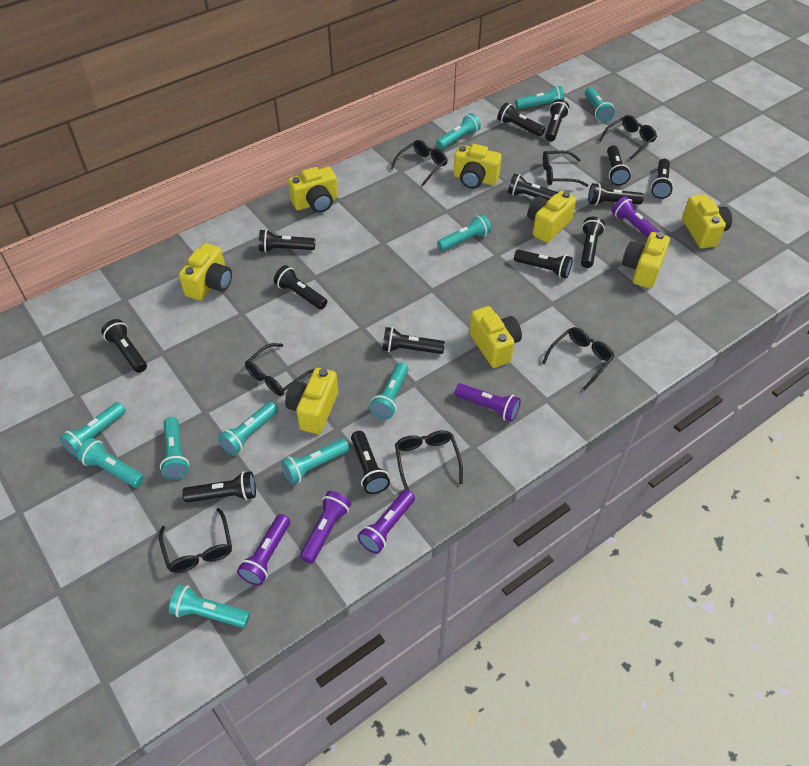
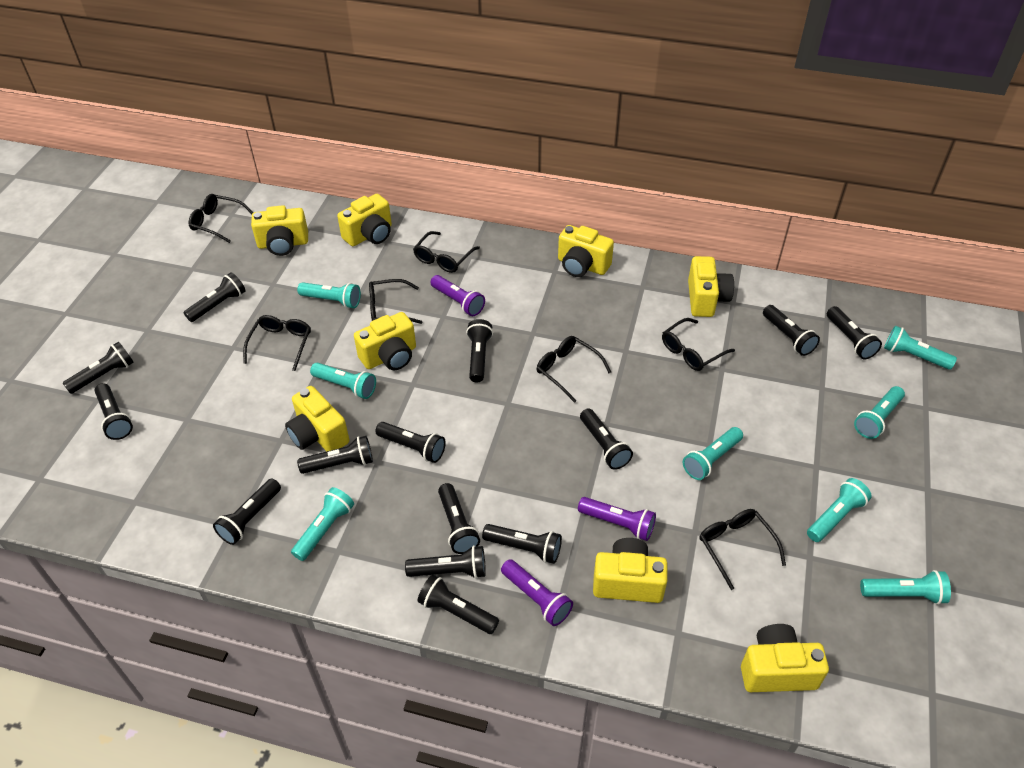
purple flashlight: 5 -> 3
turquoise flashlight: 11 -> 8

